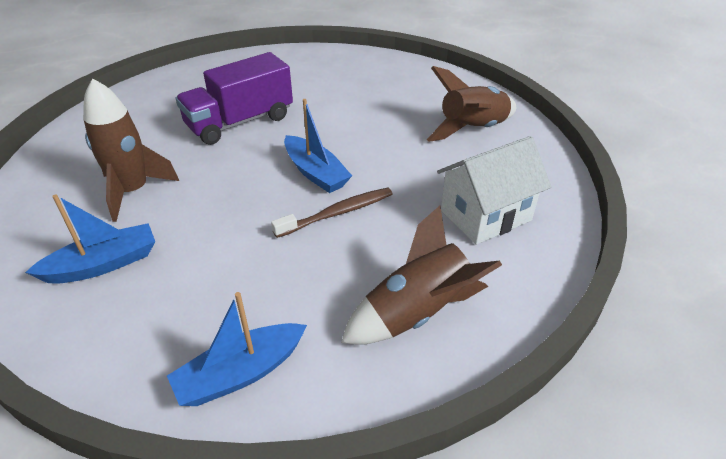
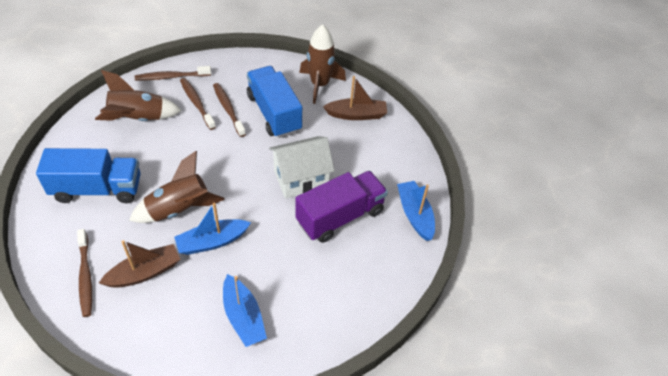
blue truck: 0 -> 2
brown boat: 0 -> 2
brown toothbrush: 1 -> 4

